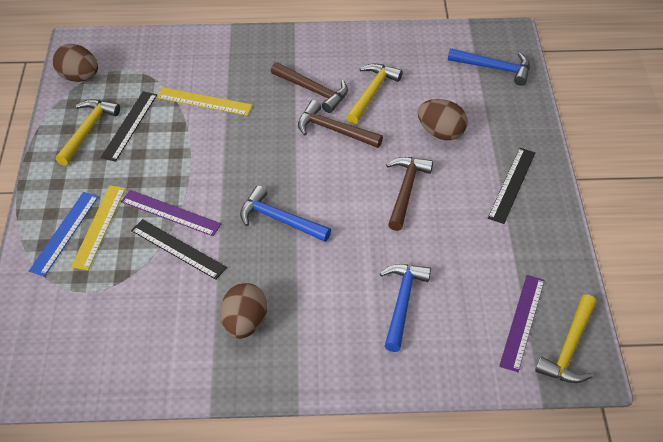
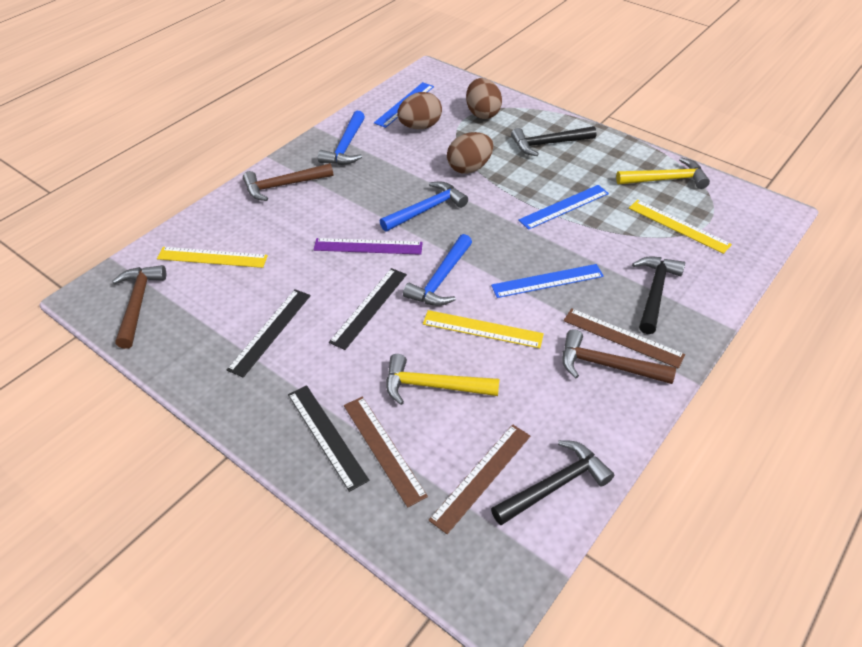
black hammer: 0 -> 3
blue ruler: 1 -> 3
brown ruler: 0 -> 3
purple ruler: 2 -> 1
yellow hammer: 3 -> 2
yellow ruler: 2 -> 3

